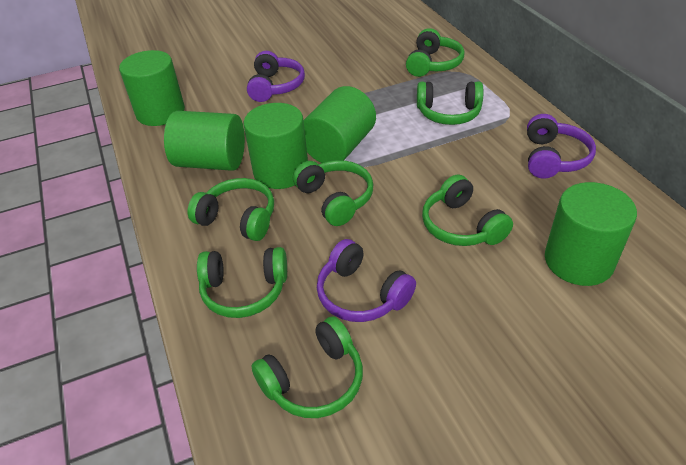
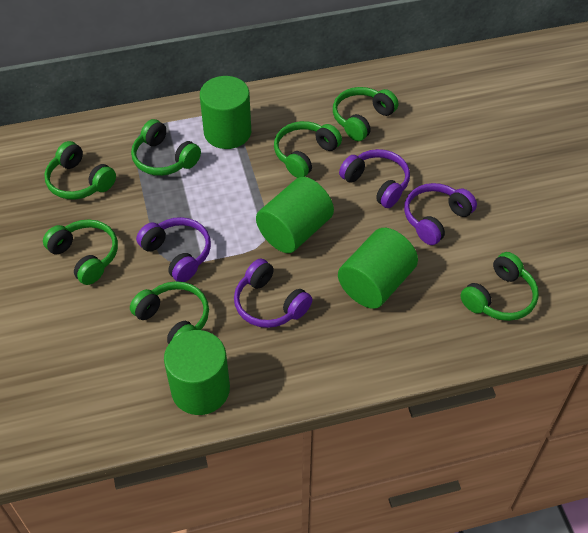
green cylinder: 5 -> 4
purple headphones: 3 -> 4

